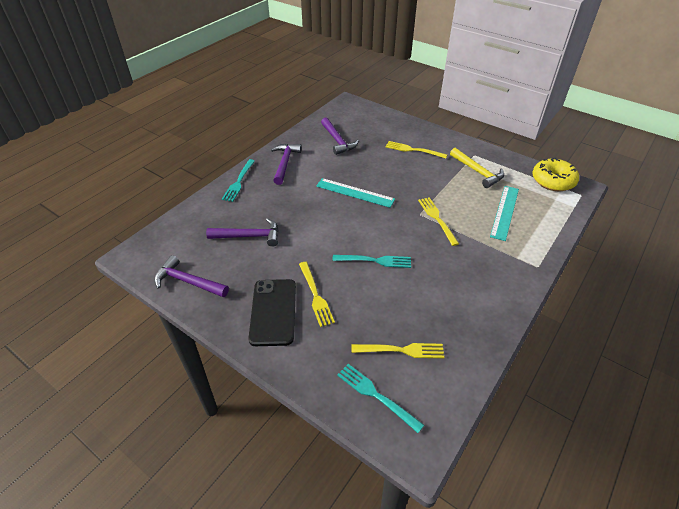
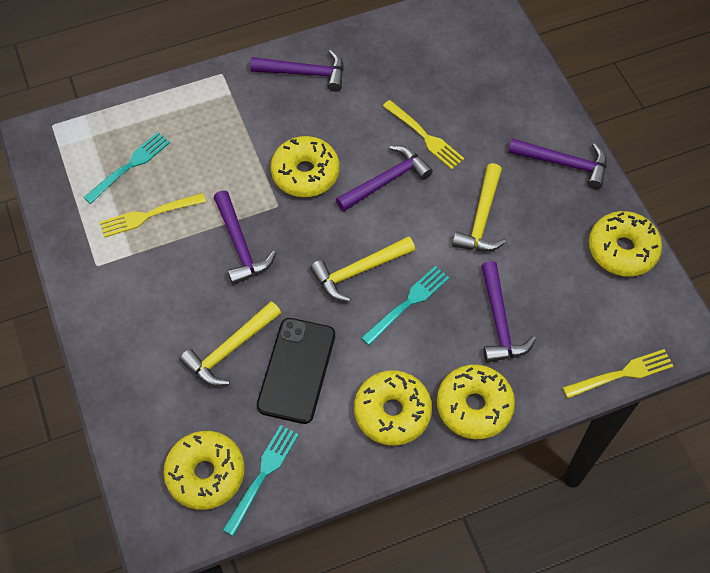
purple hammer: 4 -> 5
turquoise ruler: 2 -> 0
yellow donut: 1 -> 5
yellow fork: 4 -> 3
yellow hammer: 1 -> 3

